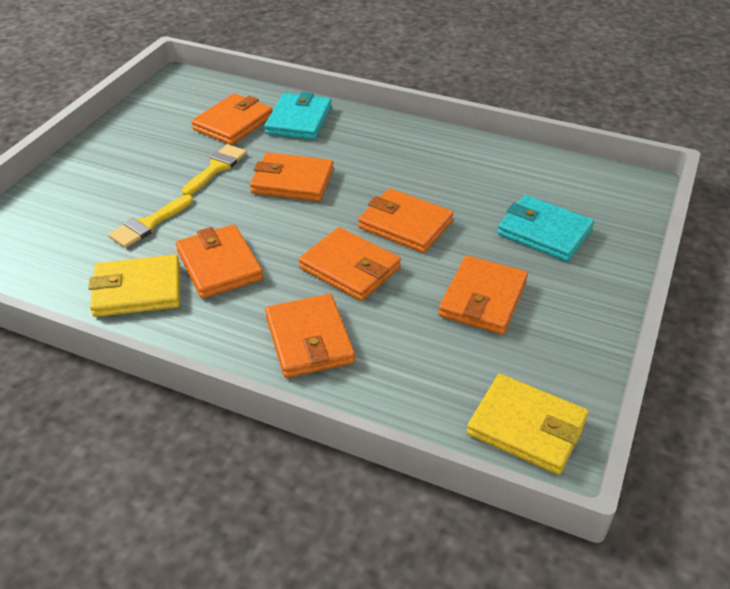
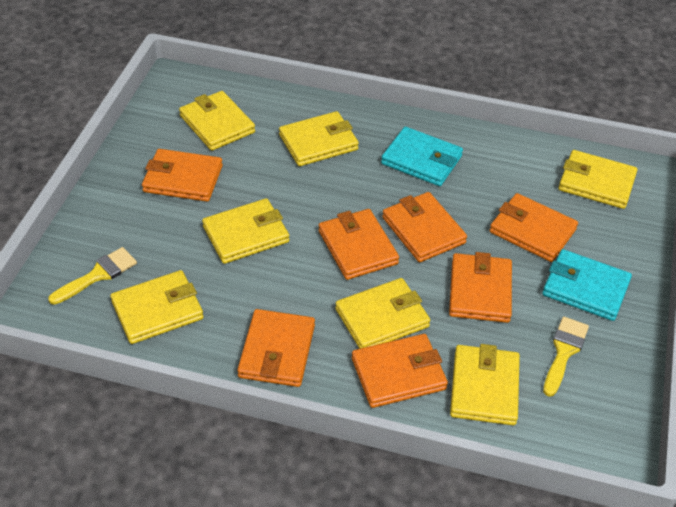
yellow wallet: 2 -> 7

